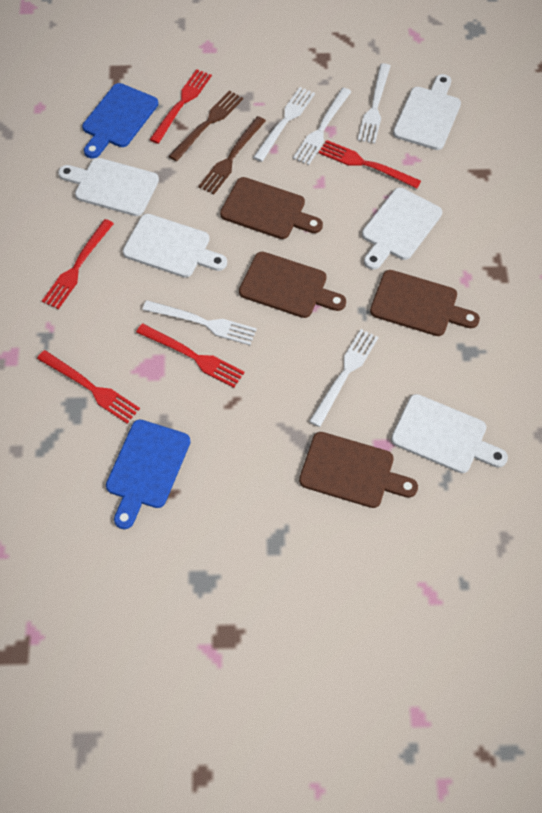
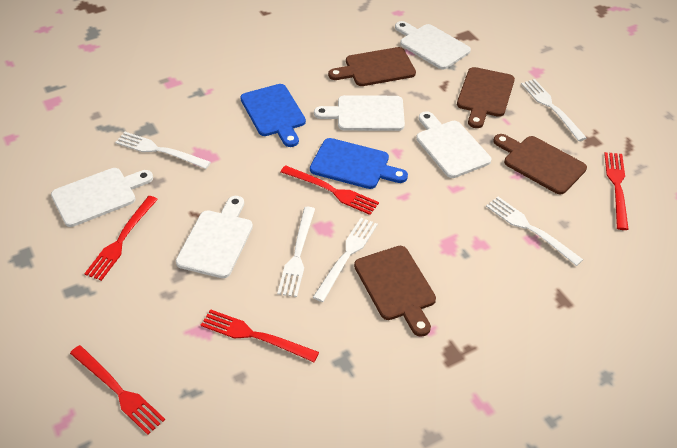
brown fork: 2 -> 0

